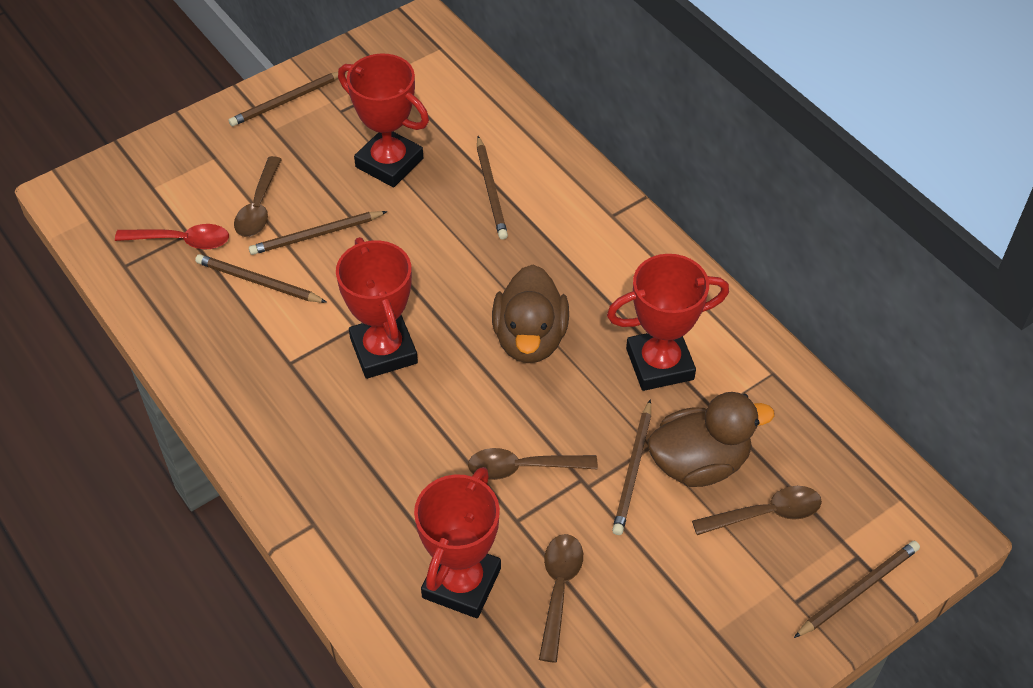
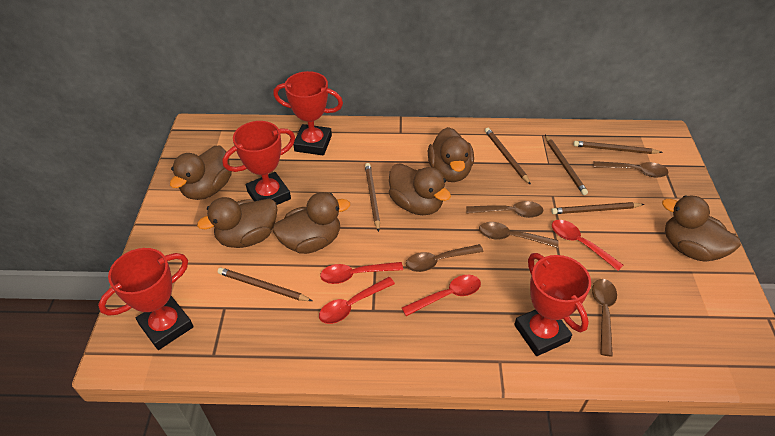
brown duck: 2 -> 6
brown spoon: 4 -> 5
red spoon: 1 -> 4

